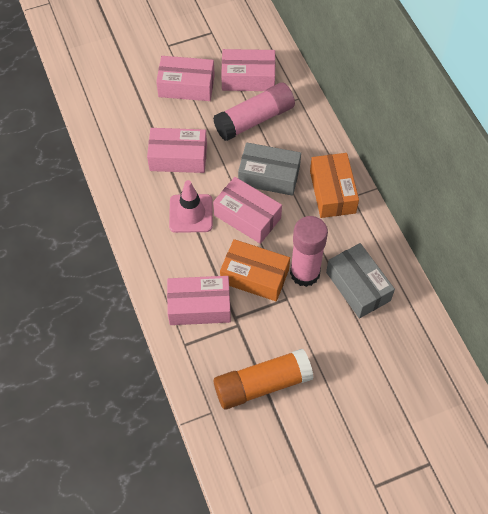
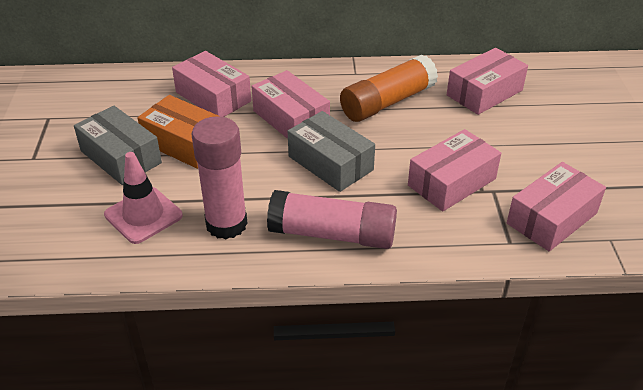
orange box: 2 -> 1

